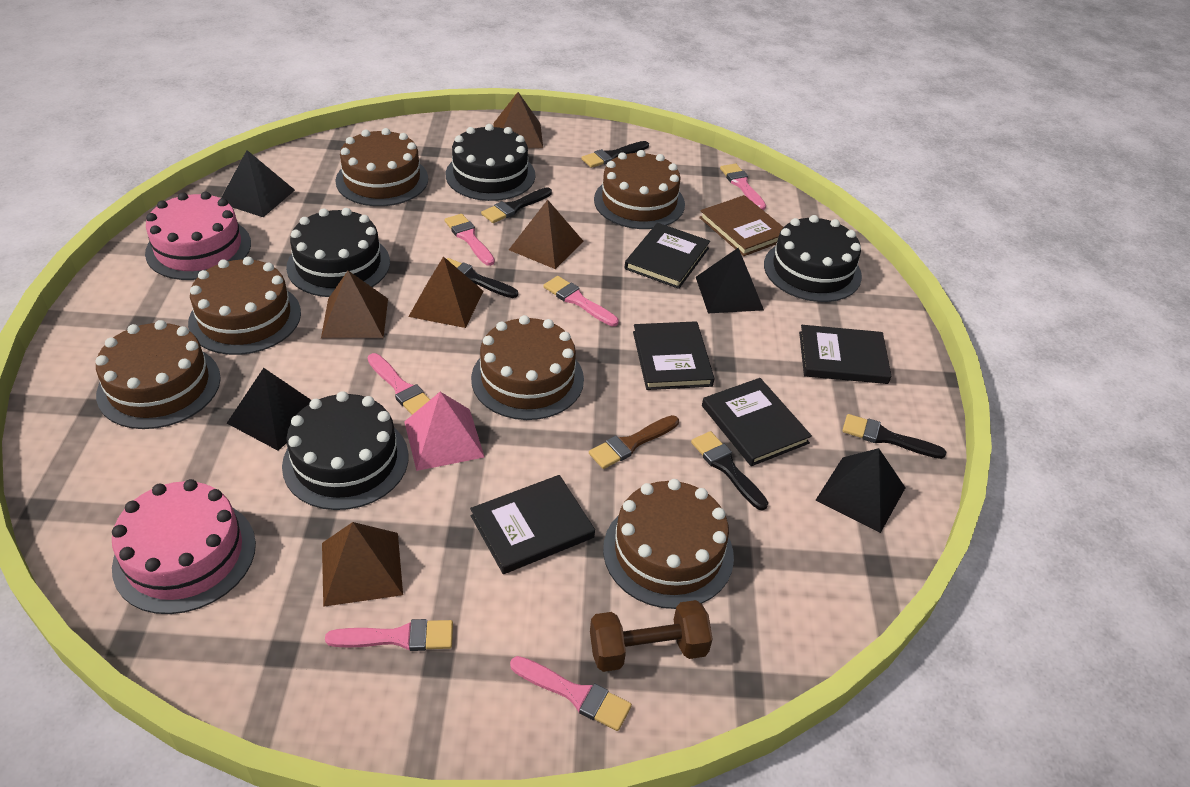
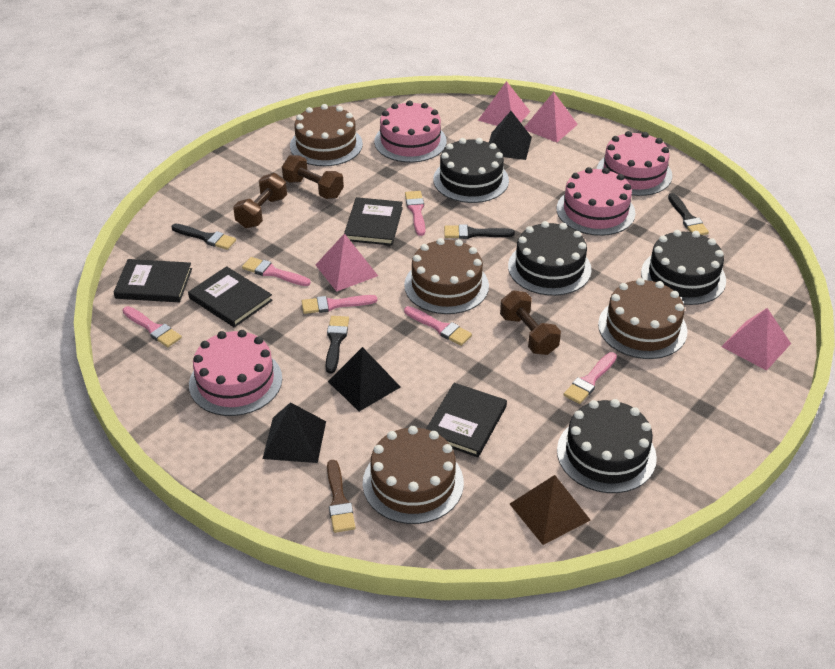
black book: 5 -> 4
black brush: 5 -> 4
black pyramid: 4 -> 3
brown book: 1 -> 0
brown cake: 6 -> 4
brown dumbbell: 1 -> 3
brown pyramid: 5 -> 1
pink cake: 2 -> 4
pink pyramid: 1 -> 4

